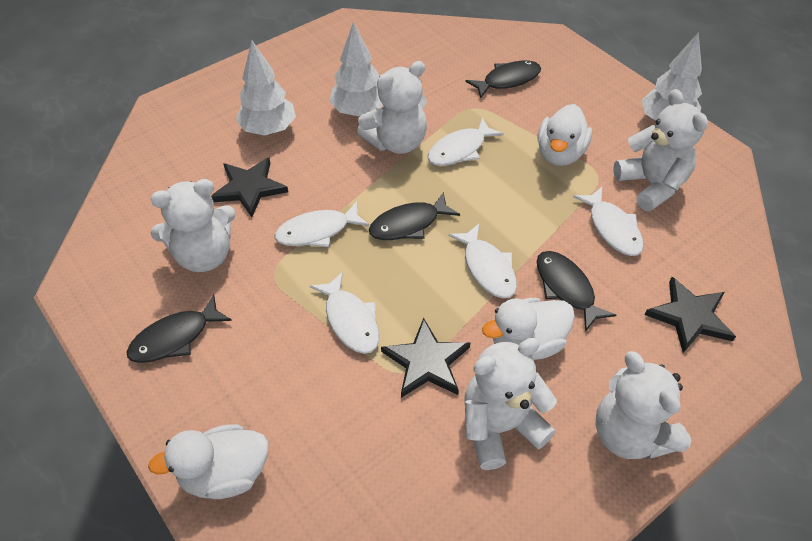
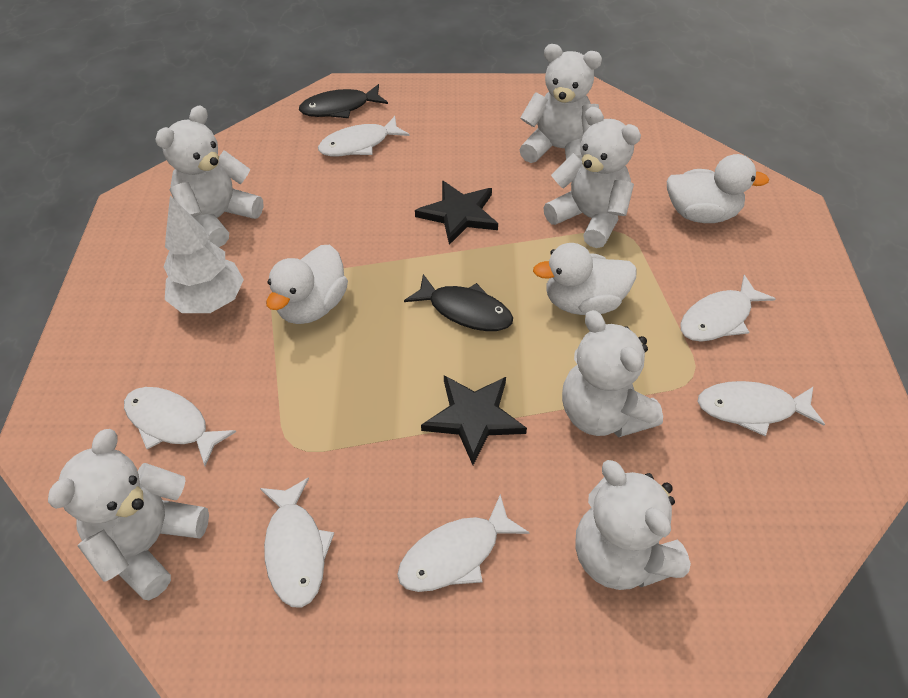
black fish: 4 -> 2
black star: 3 -> 2
white fish: 5 -> 6
white teddy bear: 5 -> 6
white tree: 3 -> 1

